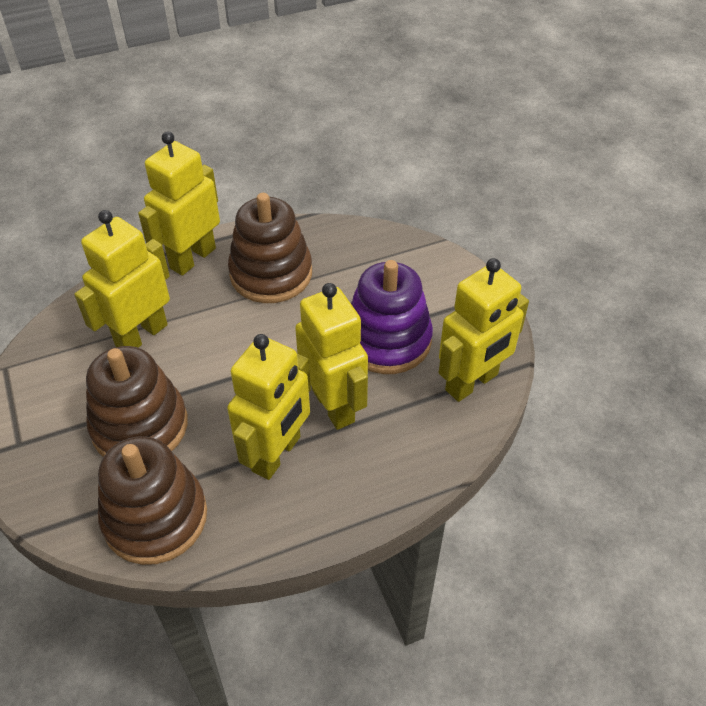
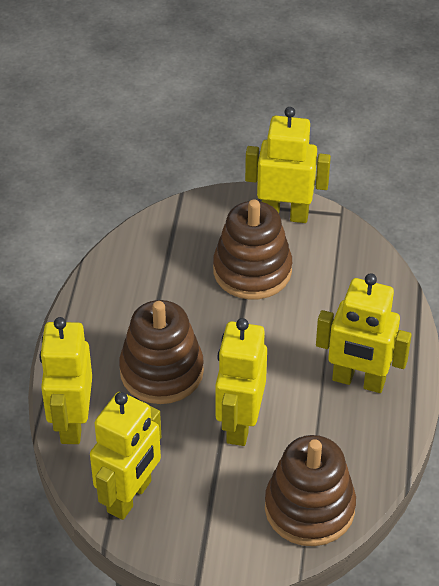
purple stacking toy: 1 -> 0

